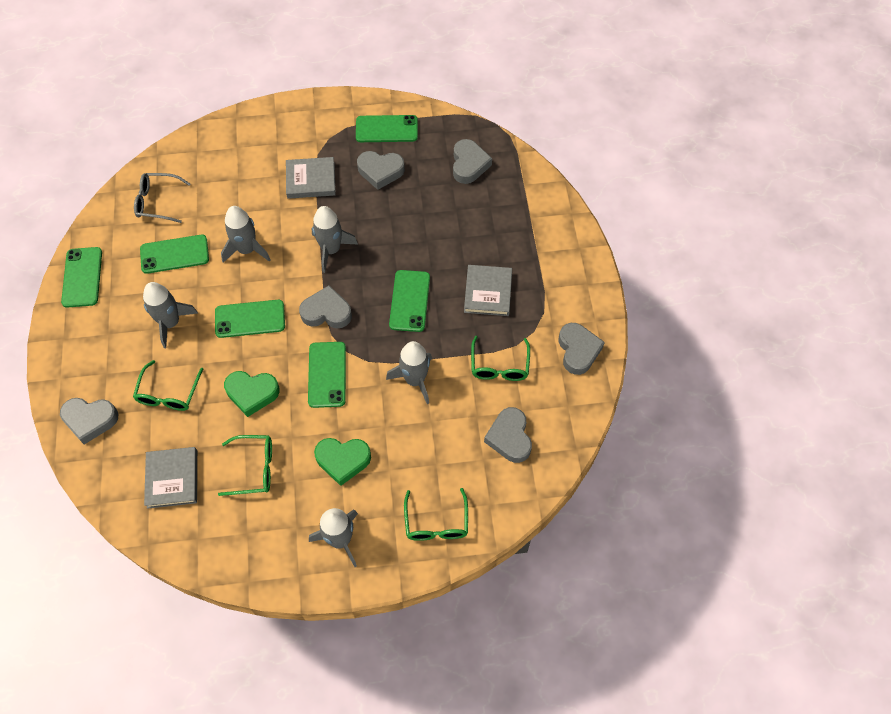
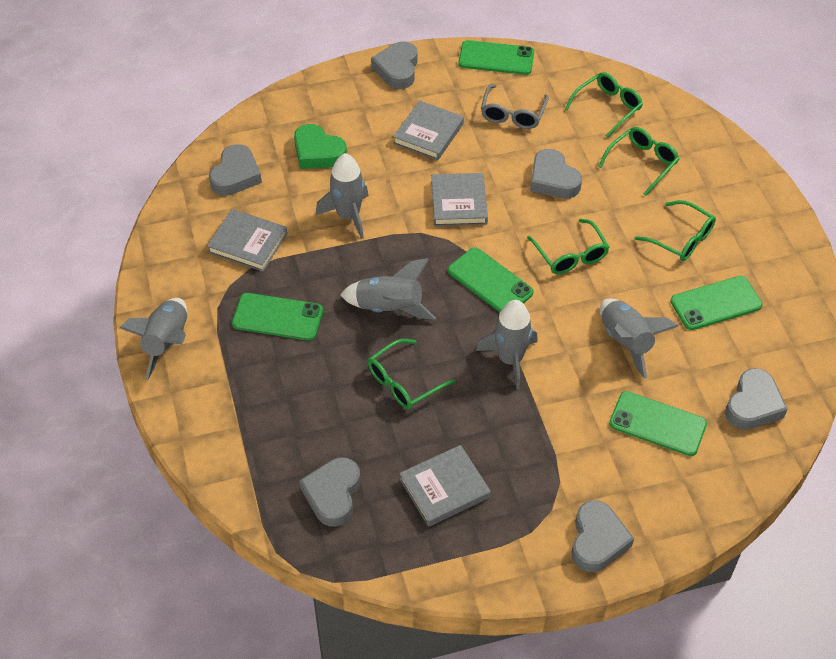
green glasses: 4 -> 5
green heart: 2 -> 1
green phone: 6 -> 5
grey book: 3 -> 4

